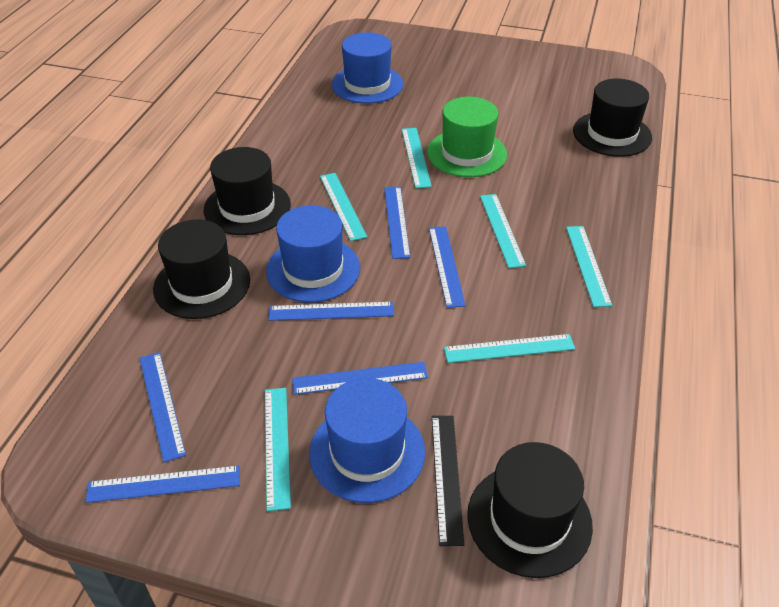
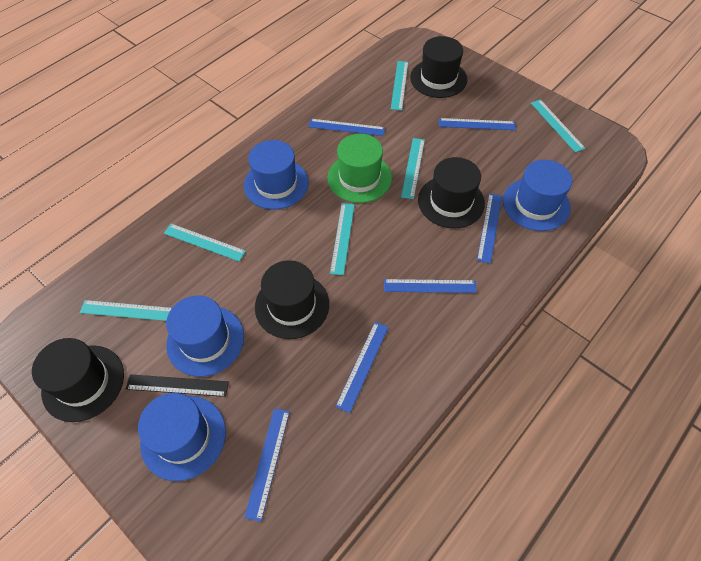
blue hat: 3 -> 4

